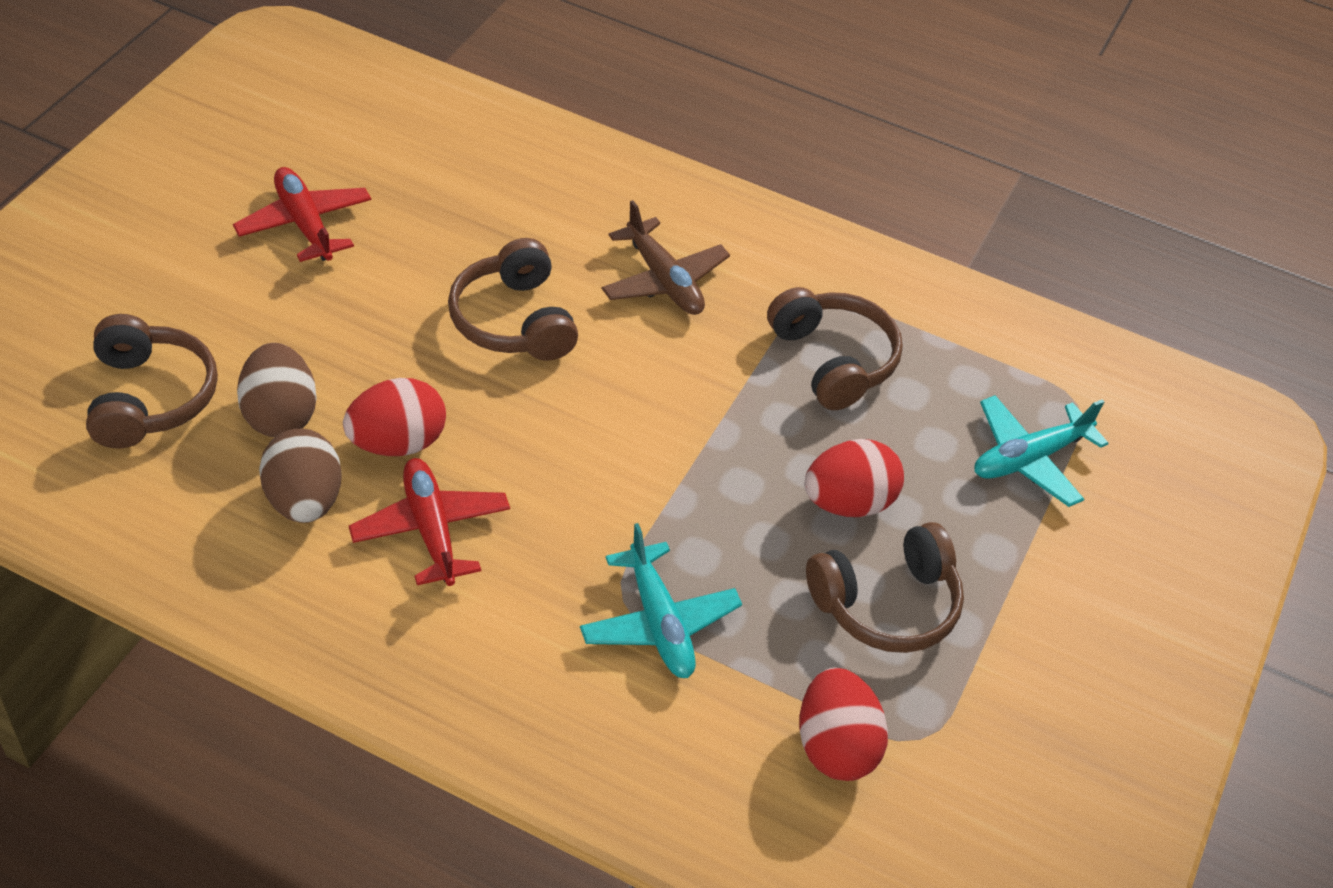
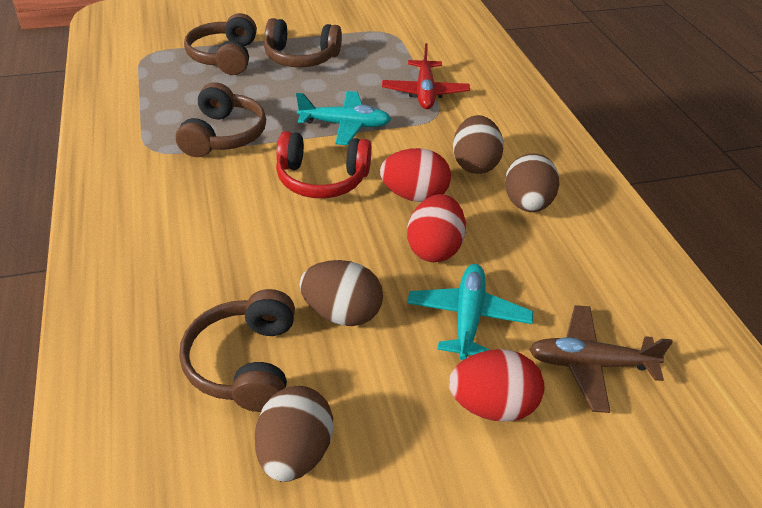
brown egg: 2 -> 4
red headphones: 0 -> 1
red plane: 2 -> 1

